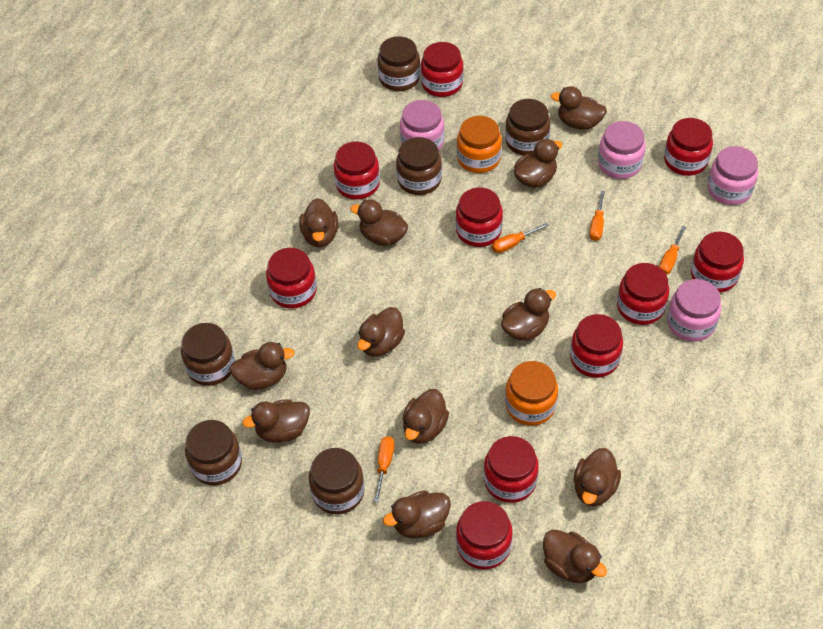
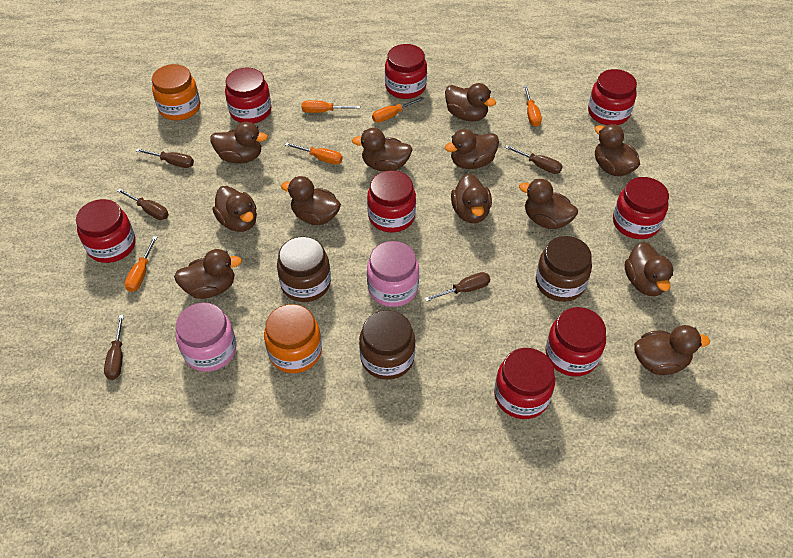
brown jar: 6 -> 3
brown screwdriver: 0 -> 5
orange screwdriver: 4 -> 5
pink jar: 4 -> 2
red jar: 10 -> 8

